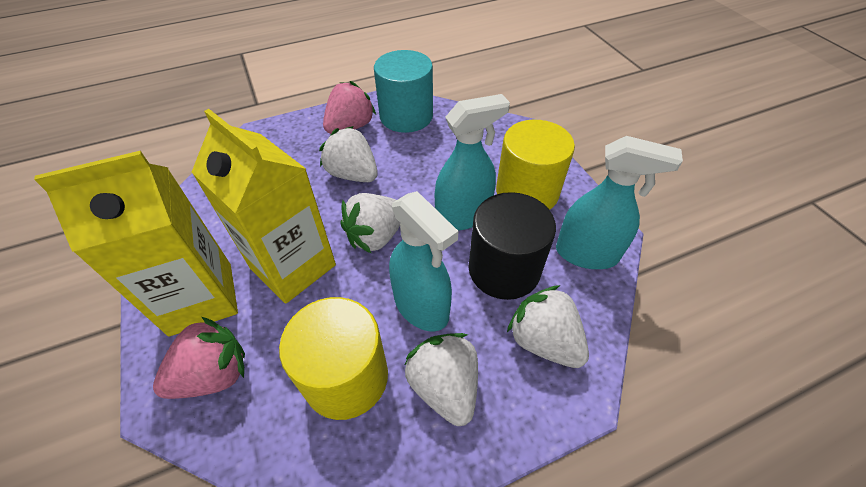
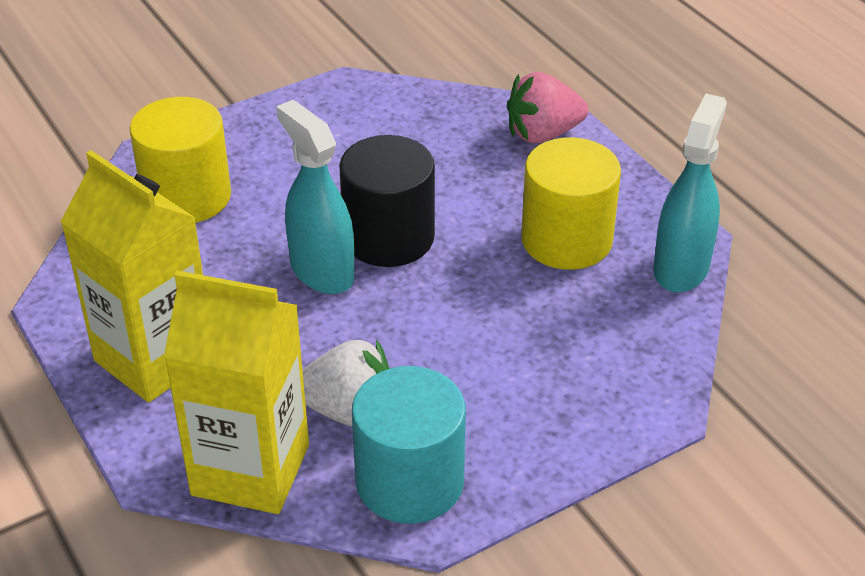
pink strawberry: 2 -> 1
turquoise spray bottle: 3 -> 2
white strawberry: 4 -> 1

